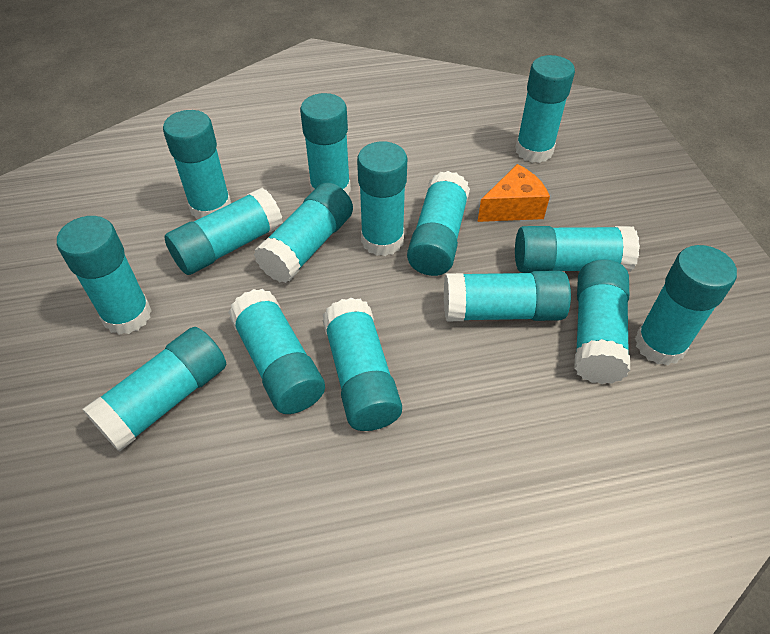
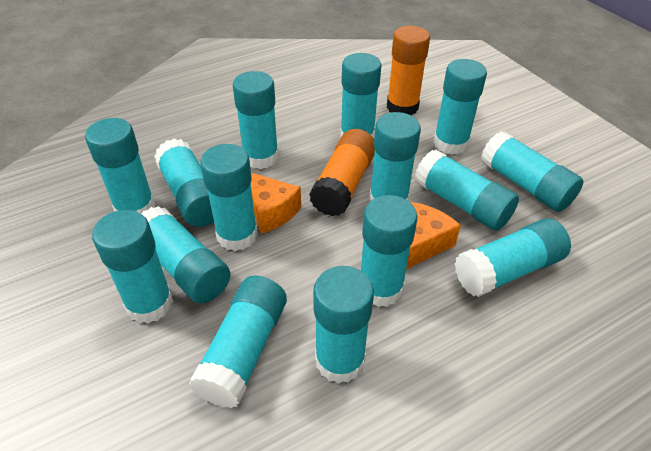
orange cheese: 1 -> 2
orange glue stick: 0 -> 2

